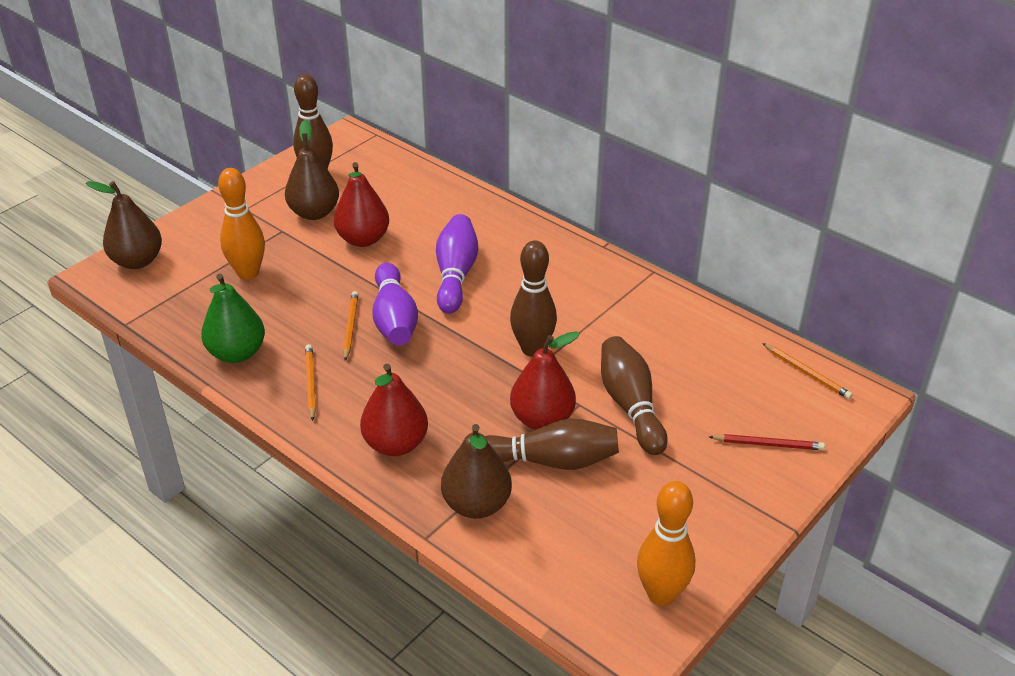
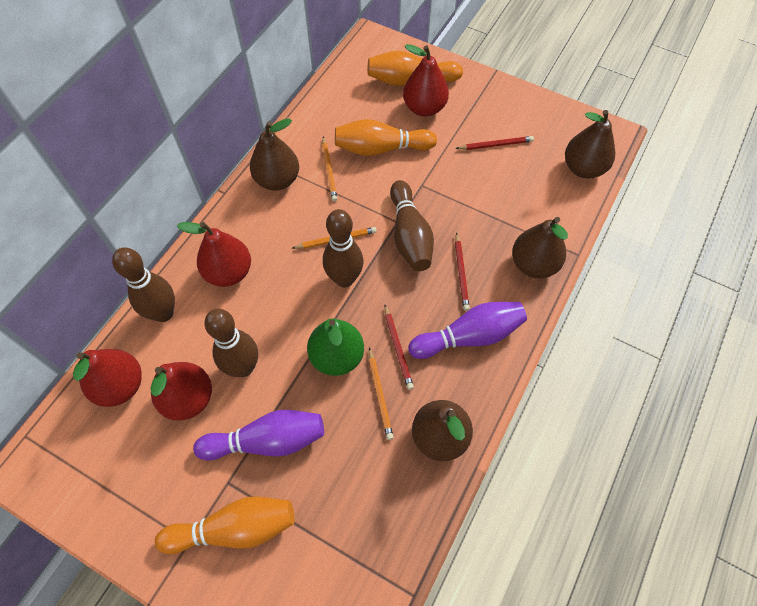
brown pear: 3 -> 4
orange bowling pin: 2 -> 3
red pear: 3 -> 4
red pencil: 1 -> 3

